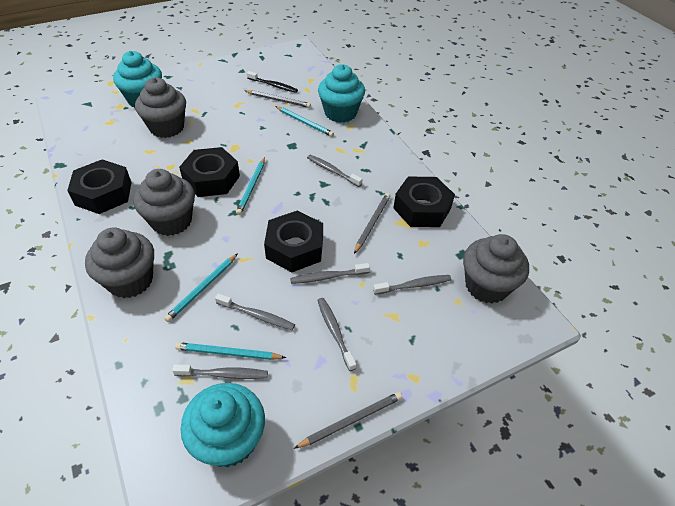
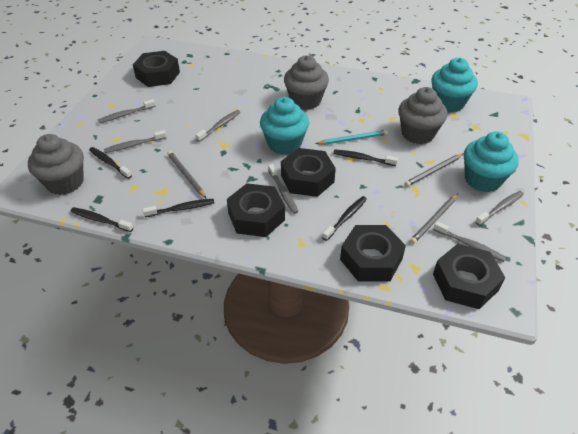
black nut: 4 -> 5
black toothbrush: 1 -> 5
grey cupcake: 4 -> 3
turquoise pencil: 4 -> 1

